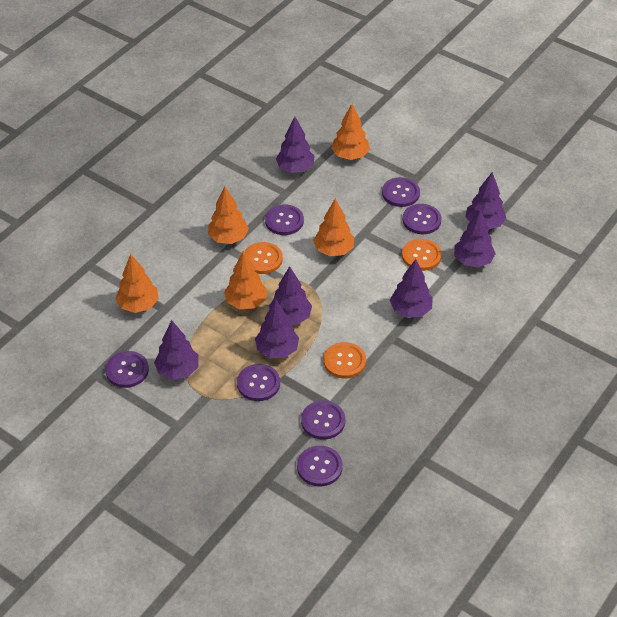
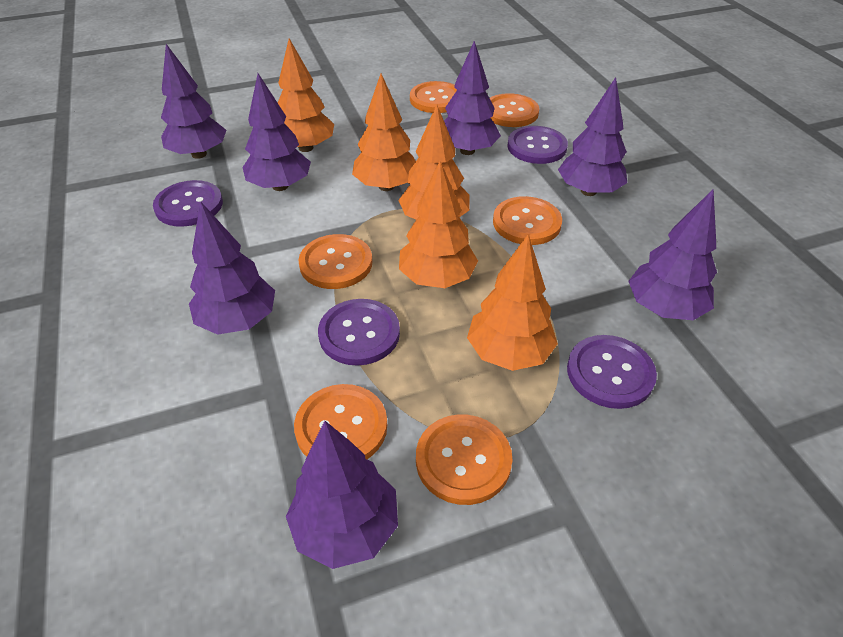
orange button: 3 -> 6
purple button: 7 -> 4

